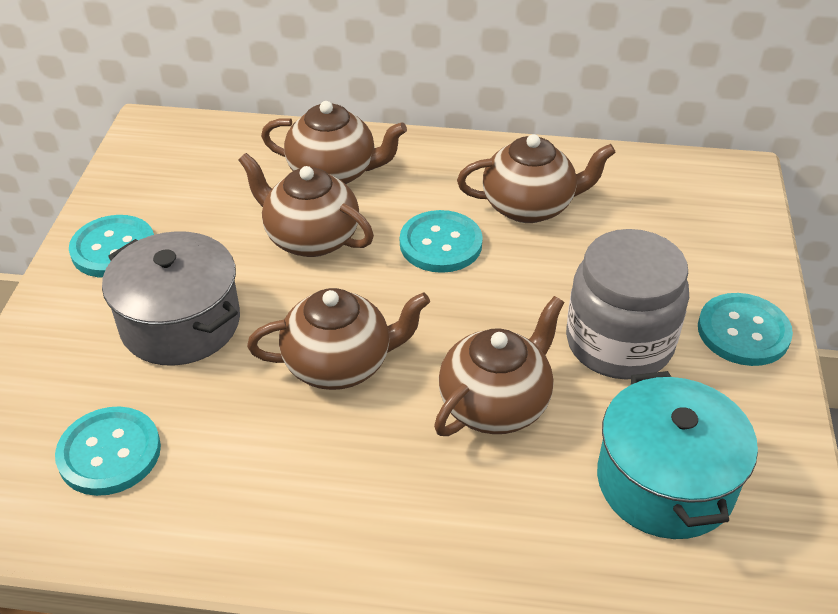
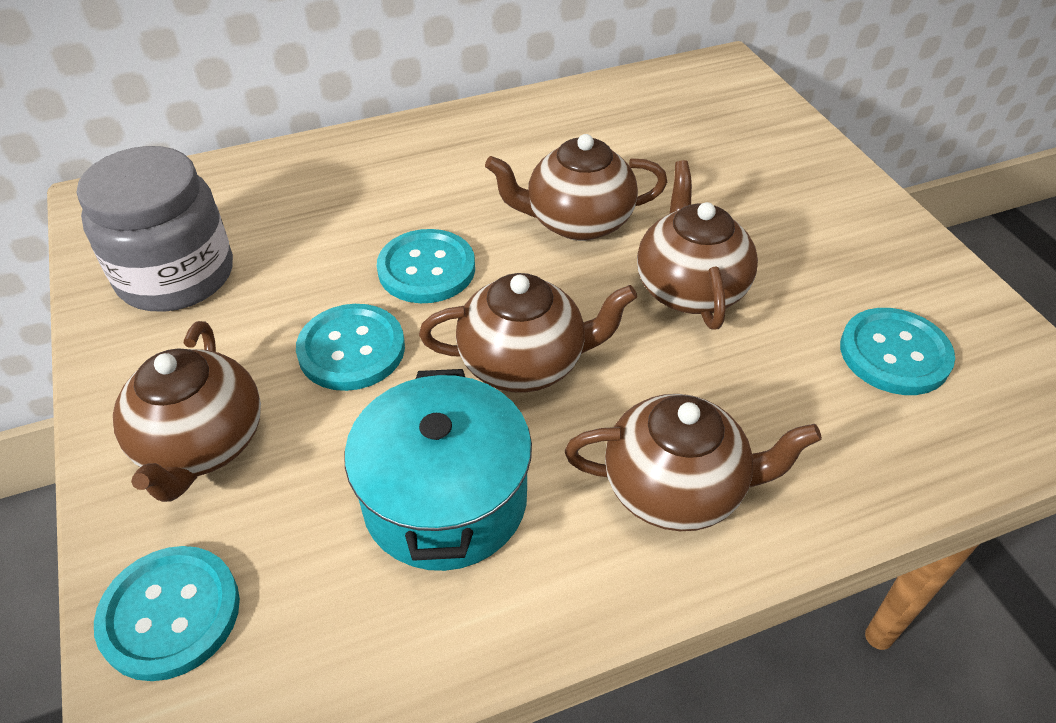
grey pot: 1 -> 0

